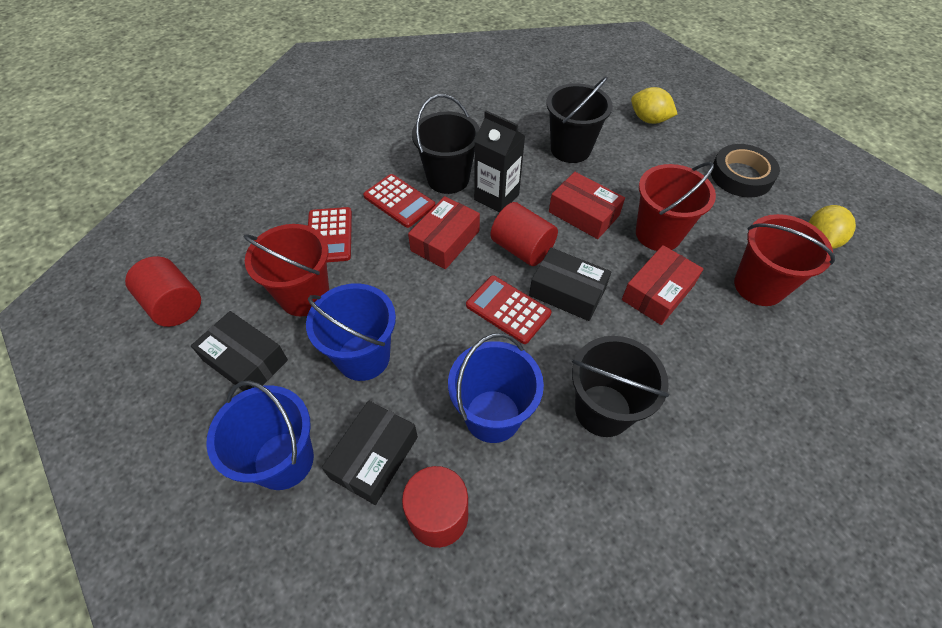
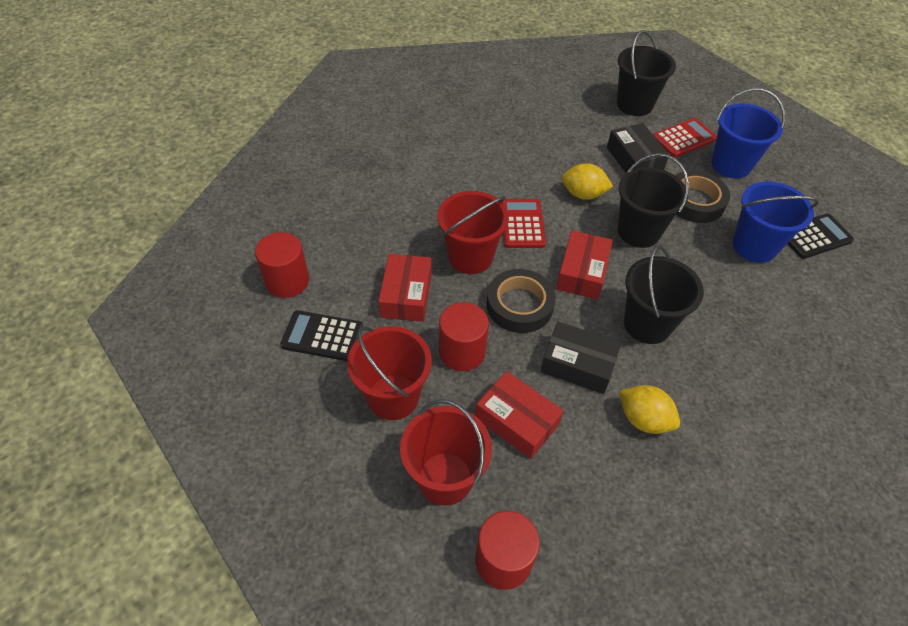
black box: 3 -> 2
black calculator: 0 -> 2
black carton: 1 -> 0
black tape: 1 -> 2
blue bucket: 3 -> 2
red calculator: 3 -> 2

